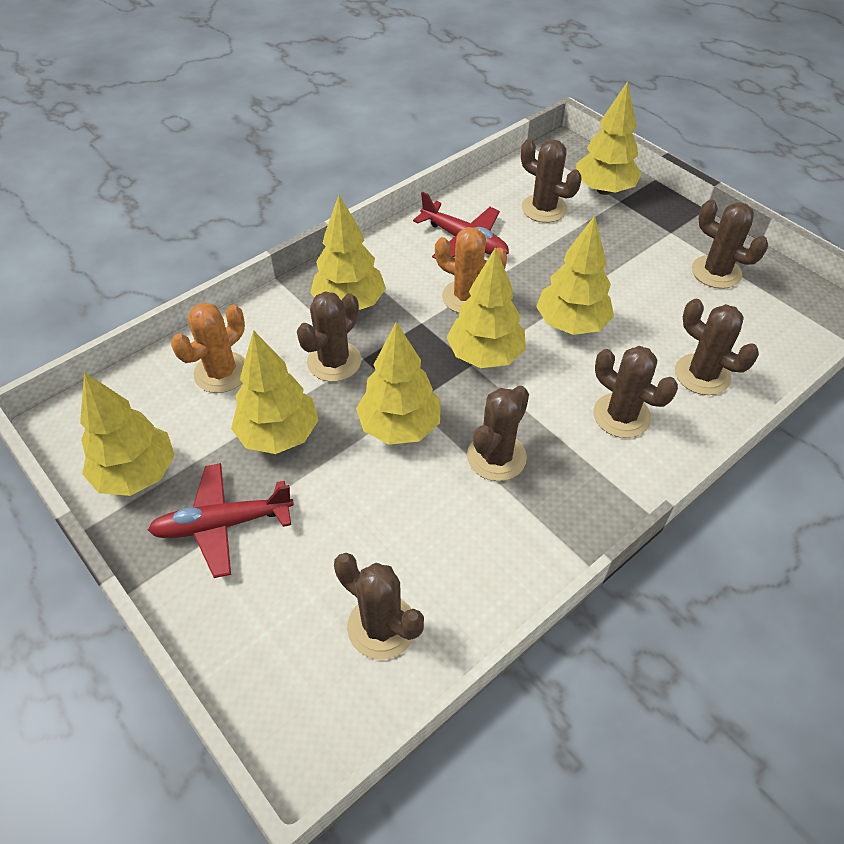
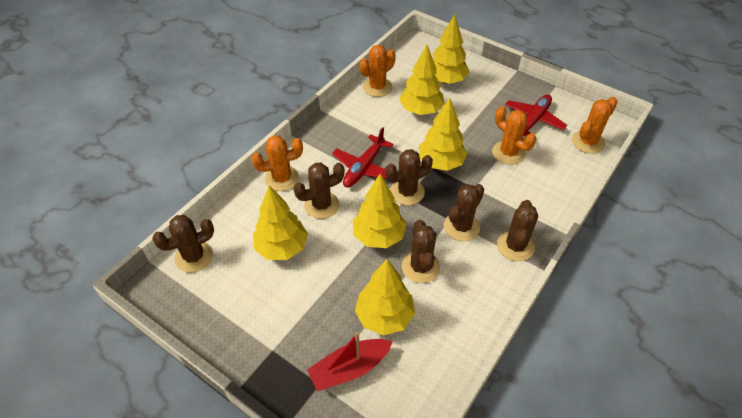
brown cactus: 7 -> 6
orange cactus: 2 -> 4
red boat: 0 -> 1
yellow tree: 7 -> 6

